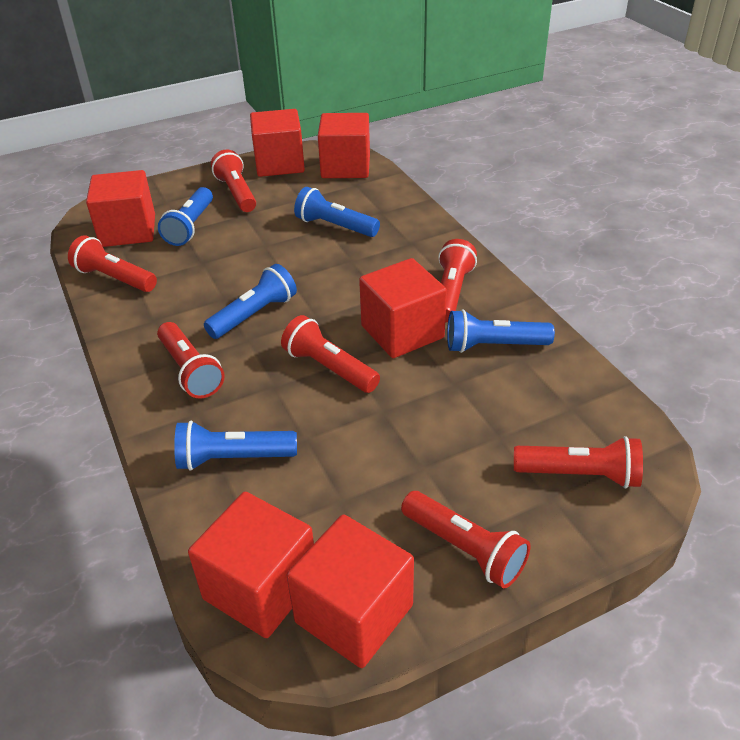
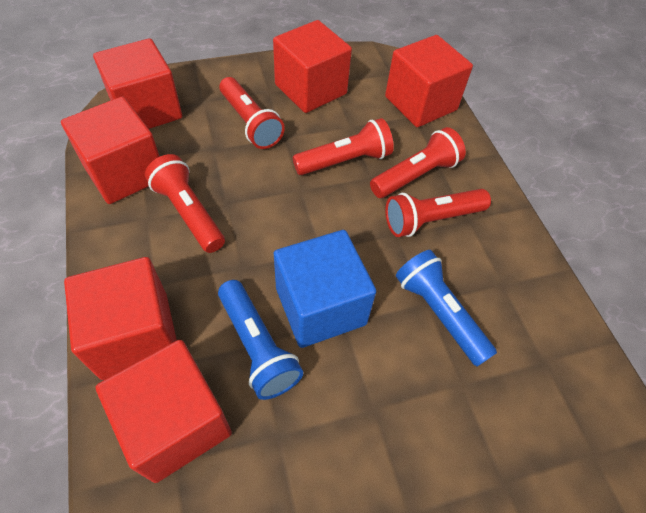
blue cube: 0 -> 1
blue flashlight: 5 -> 2
red flashlight: 7 -> 5

